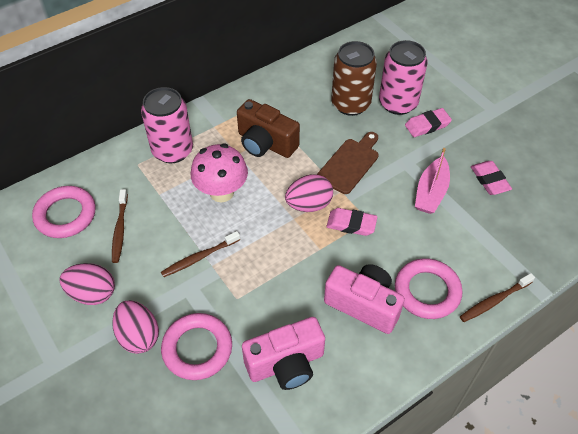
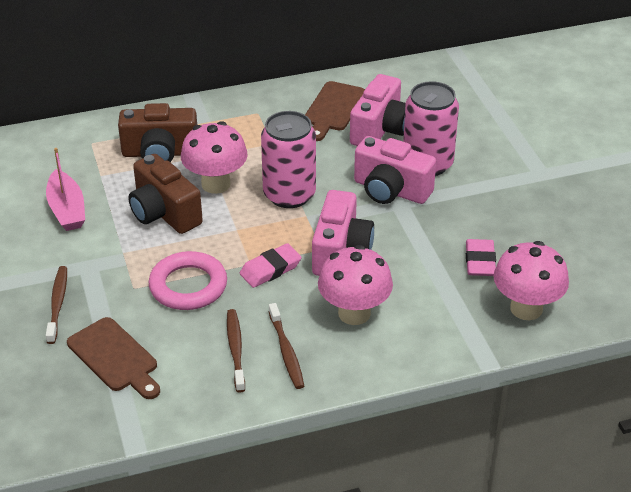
brown camera: 1 -> 2
brown can: 1 -> 0
brown cutting board: 1 -> 2
pink camera: 2 -> 3
pink egg: 3 -> 0
pink eraser: 3 -> 2
pink mushroom: 1 -> 3
pink ring: 3 -> 1

